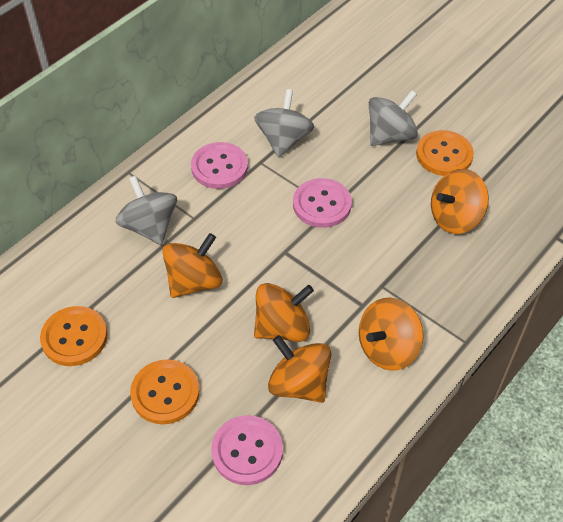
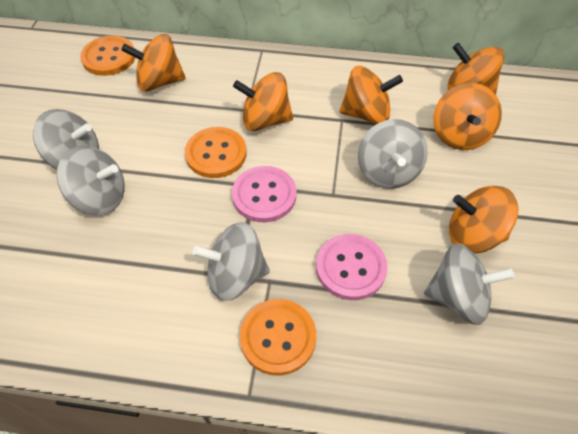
grey spinning top: 3 -> 5
orange spinning top: 5 -> 6
pink button: 3 -> 2

